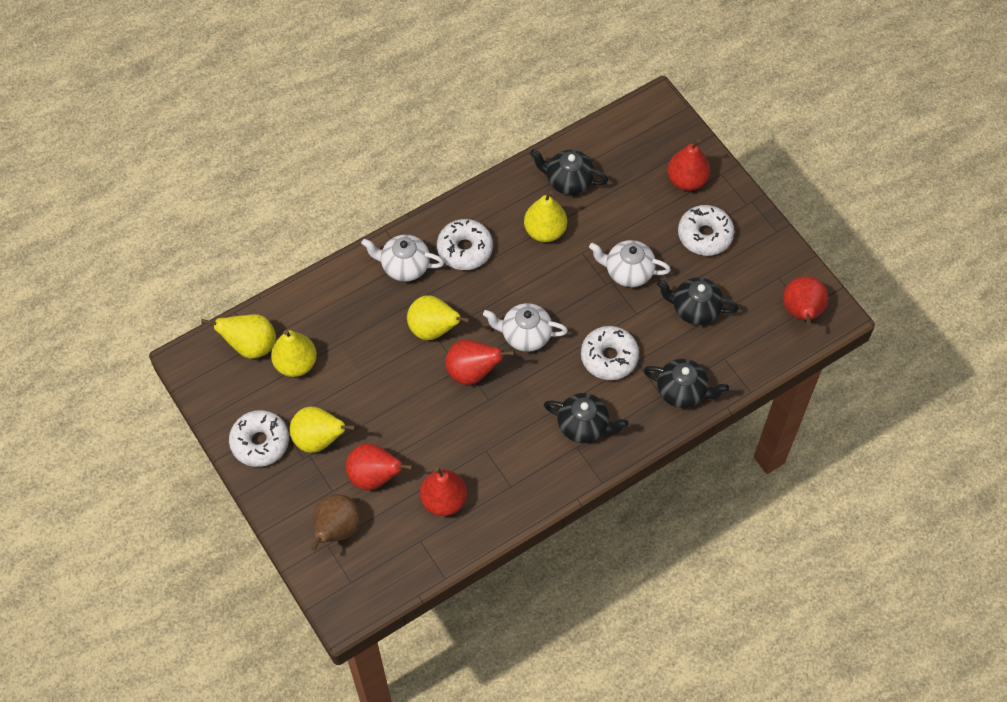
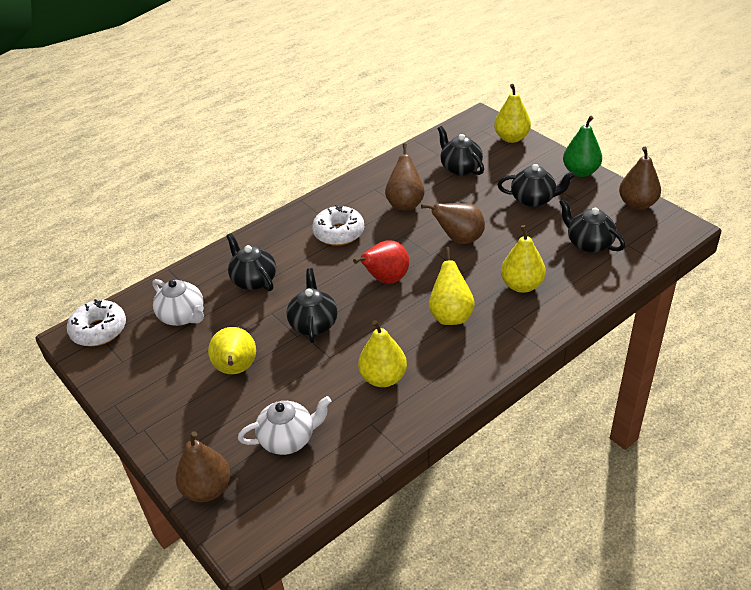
black teapot: 4 -> 5
brown pear: 1 -> 4
green pear: 0 -> 1
red pear: 5 -> 1
white donut: 4 -> 2
white teapot: 3 -> 2

